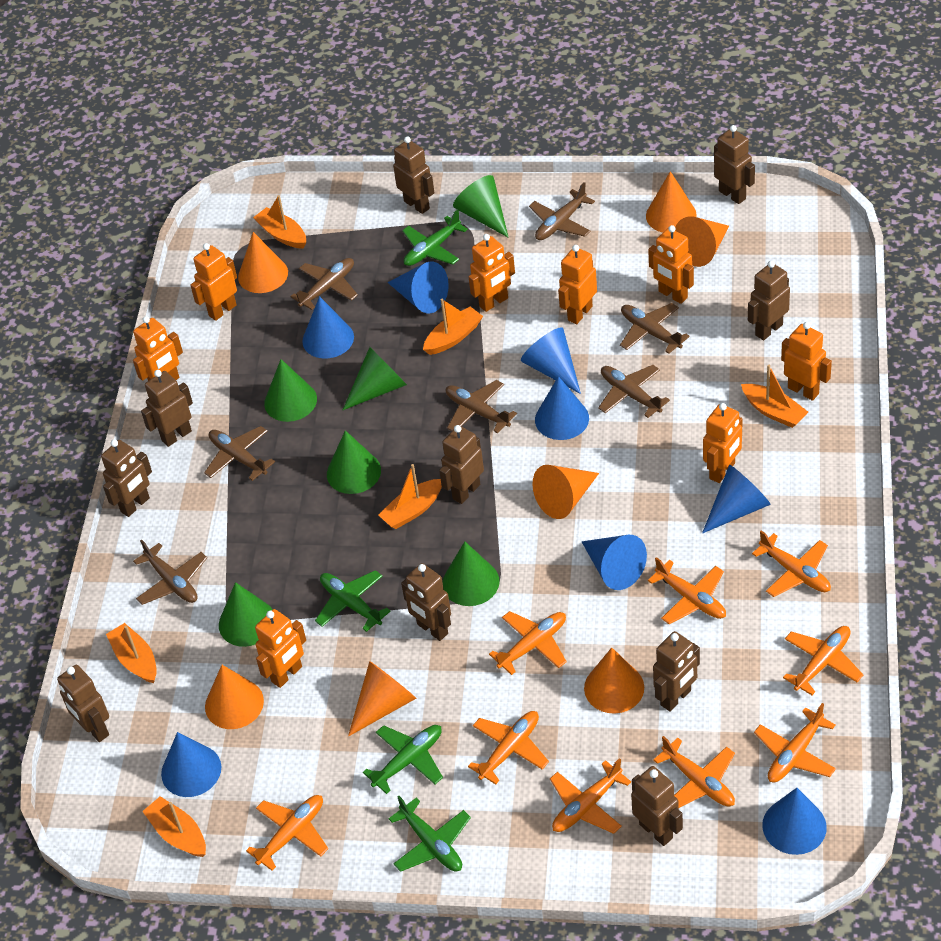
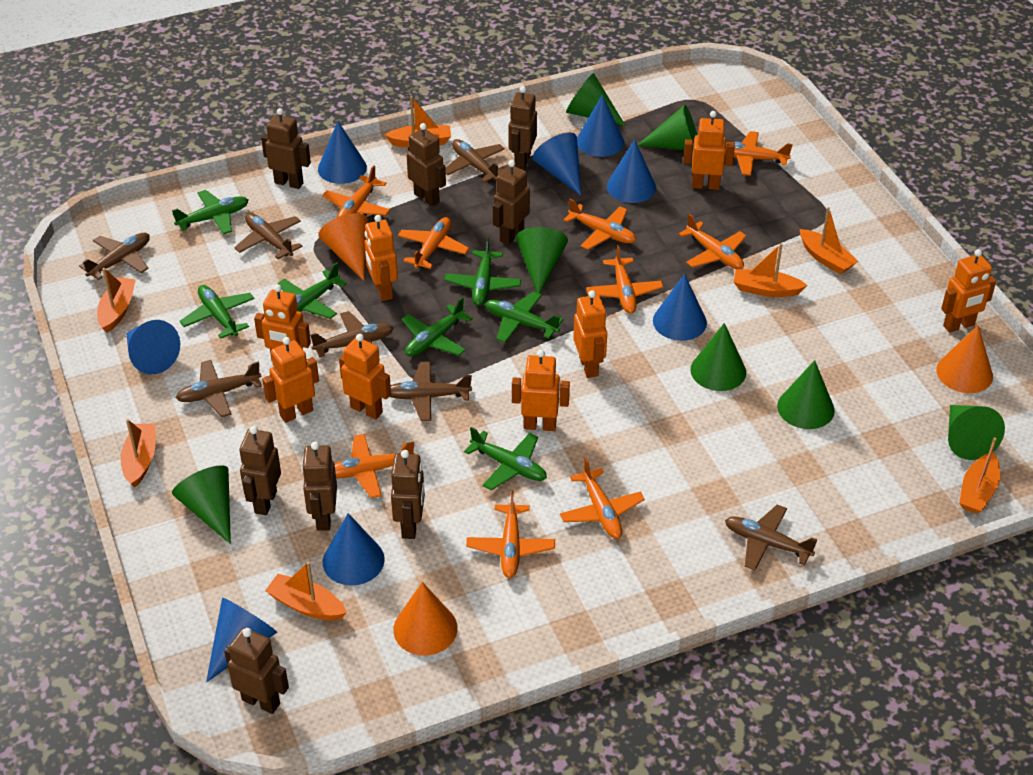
brown robot: 10 -> 8
green cone: 6 -> 7
green plane: 4 -> 7
orange boat: 6 -> 7
orange cone: 7 -> 3

